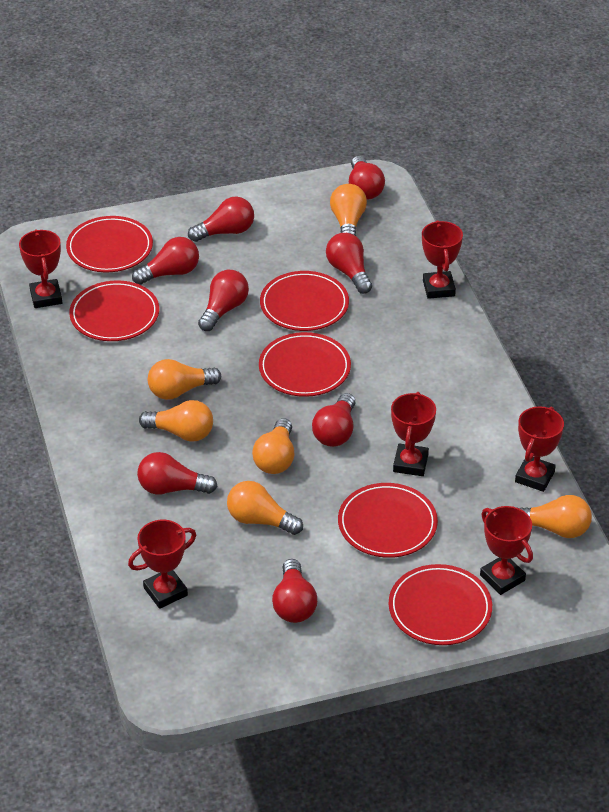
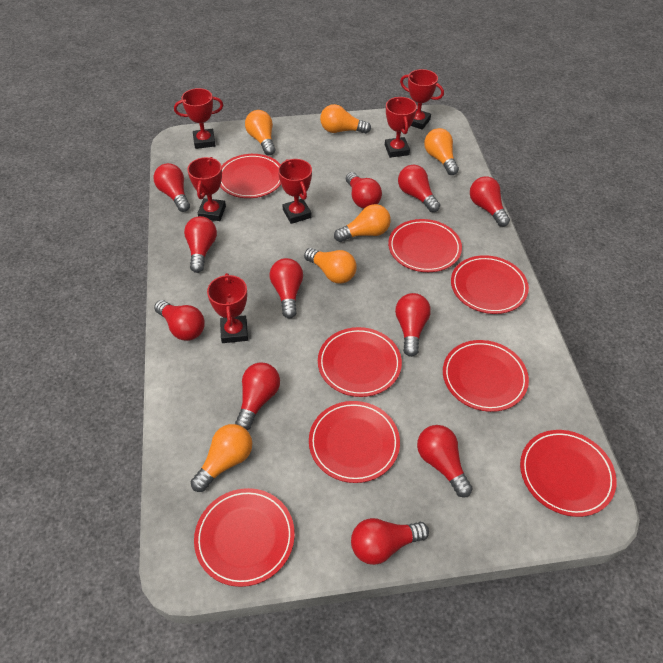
red light bulb: 8 -> 11
red plate: 6 -> 8

